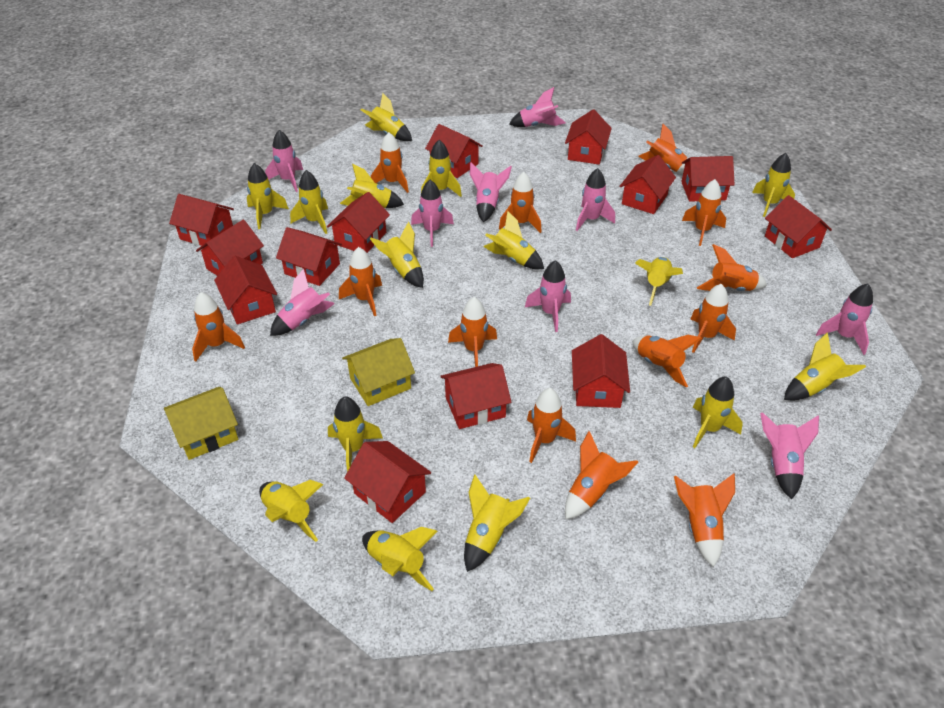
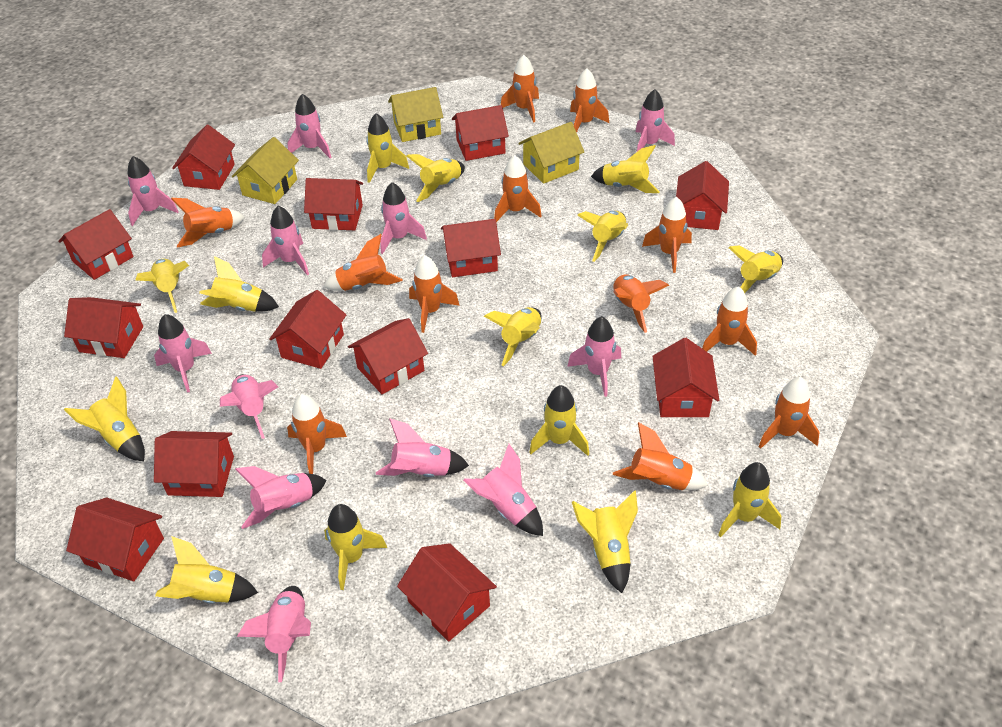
orange rocket: 13 -> 12
pink rocket: 9 -> 12
yellow house: 2 -> 3
yellow rocket: 15 -> 14

